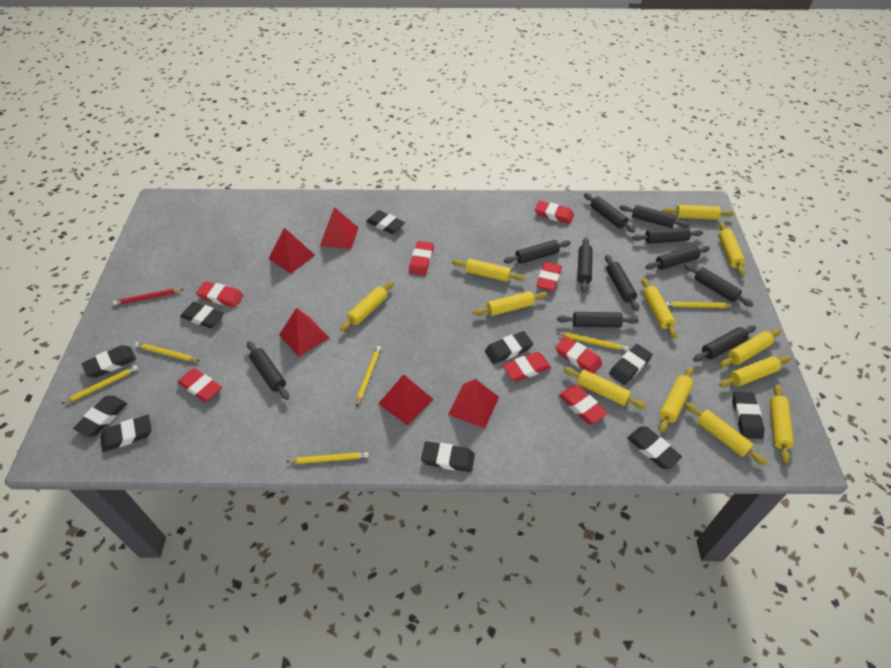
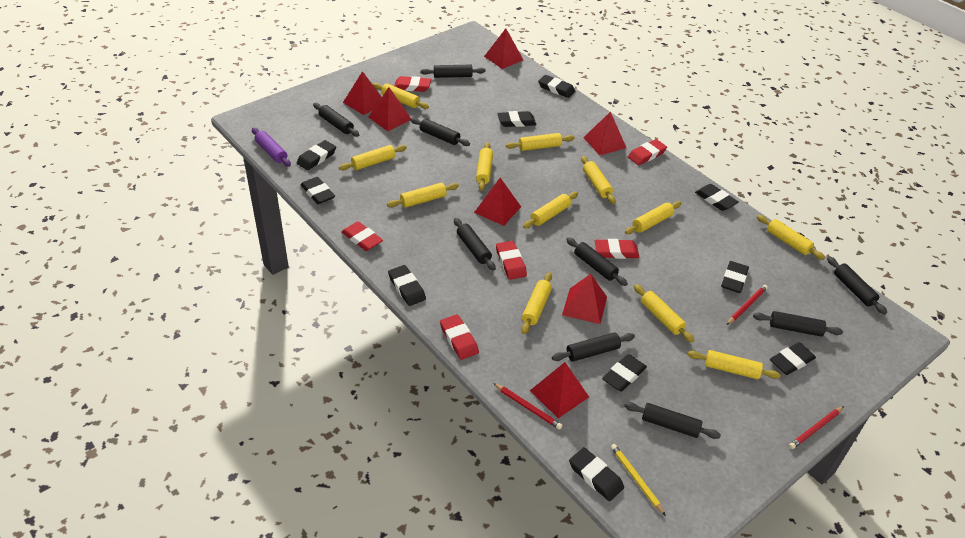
black rolling pin: 11 -> 9
purple rolling pin: 0 -> 1
red eraser: 8 -> 6
red pencil: 1 -> 3
red pyramid: 5 -> 7
yellow pencil: 6 -> 1

